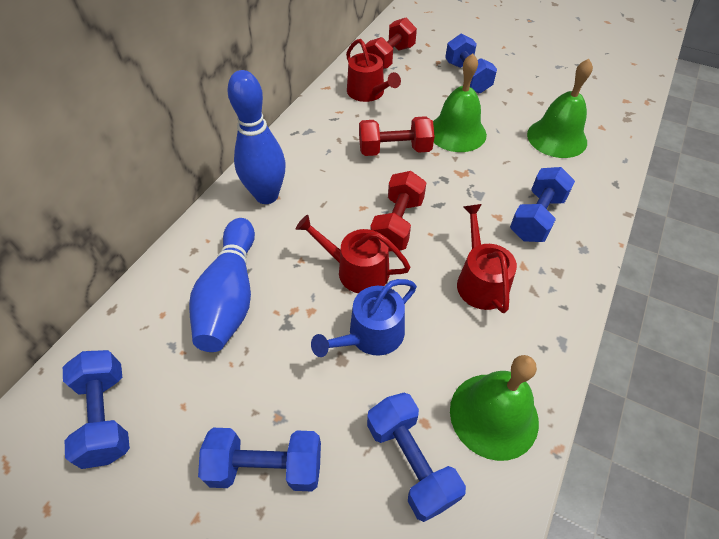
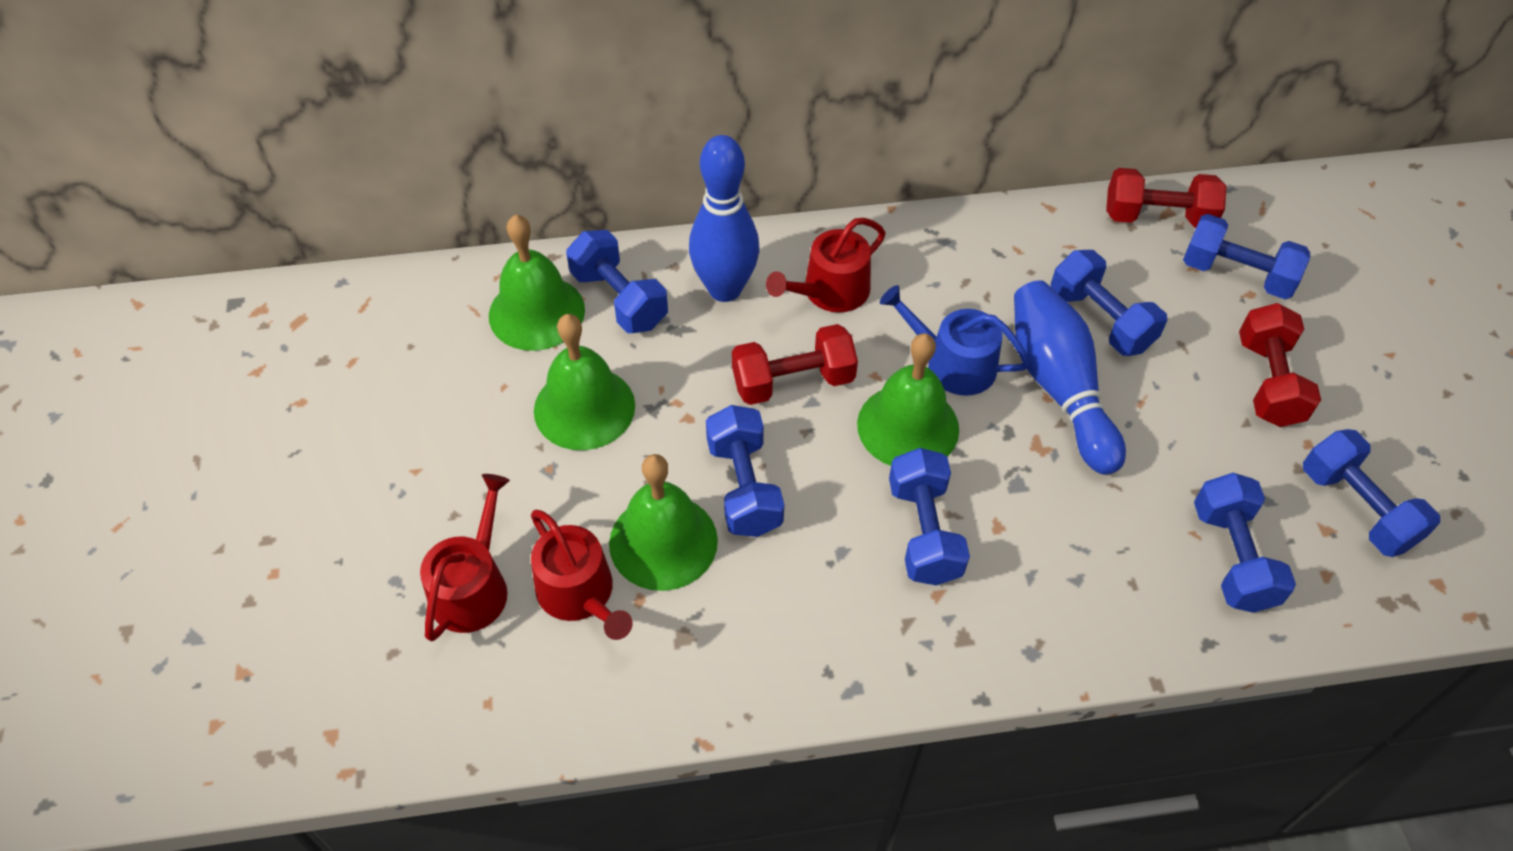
blue dumbbell: 5 -> 7
green bell: 3 -> 4

